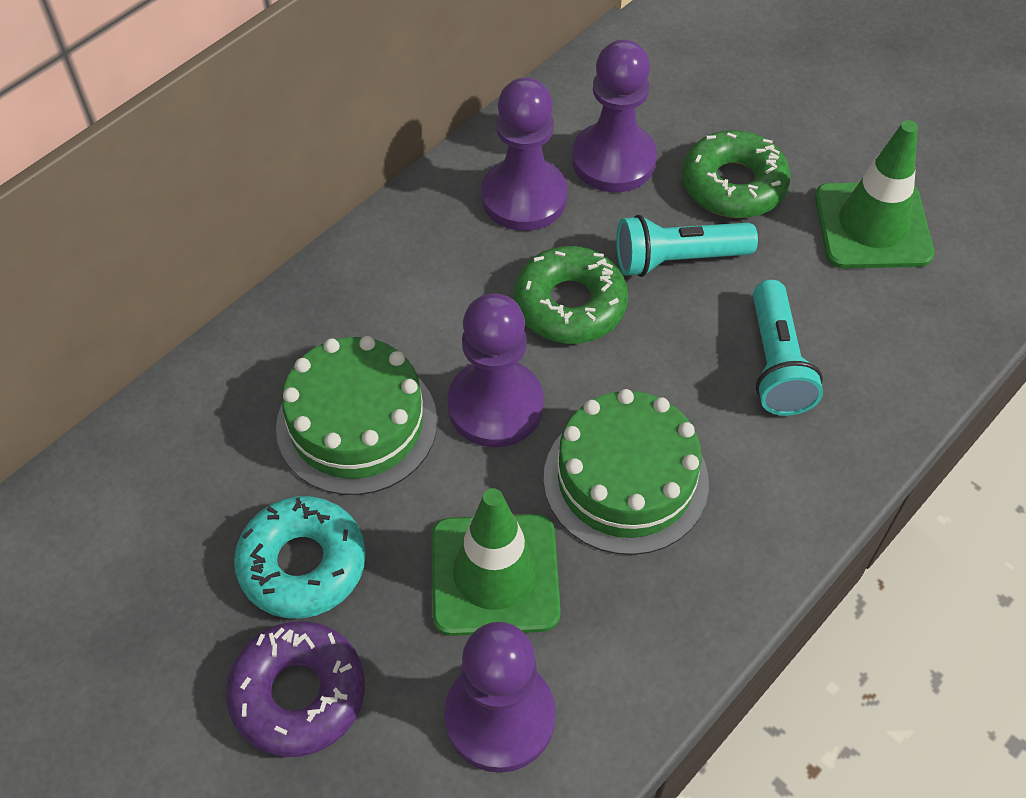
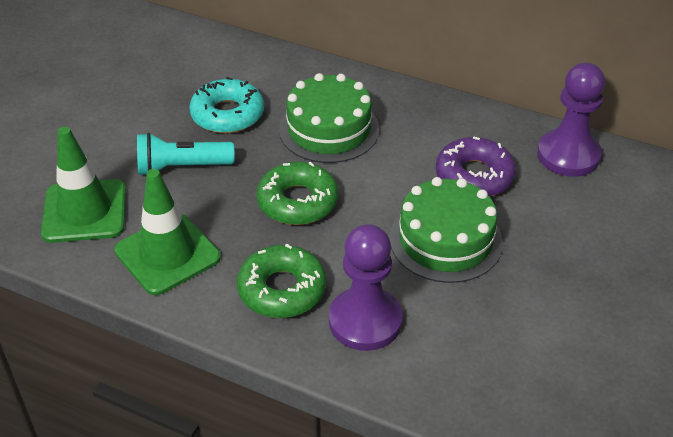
purple pawn: 4 -> 2
turquoise flashlight: 2 -> 1

